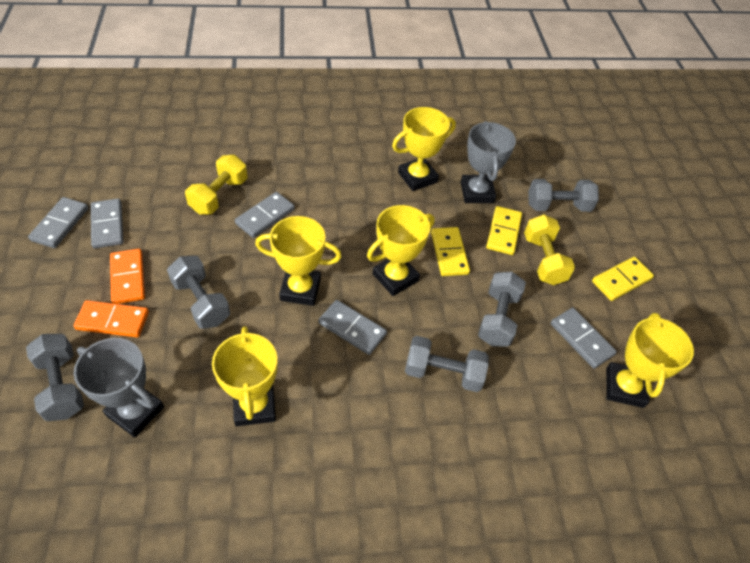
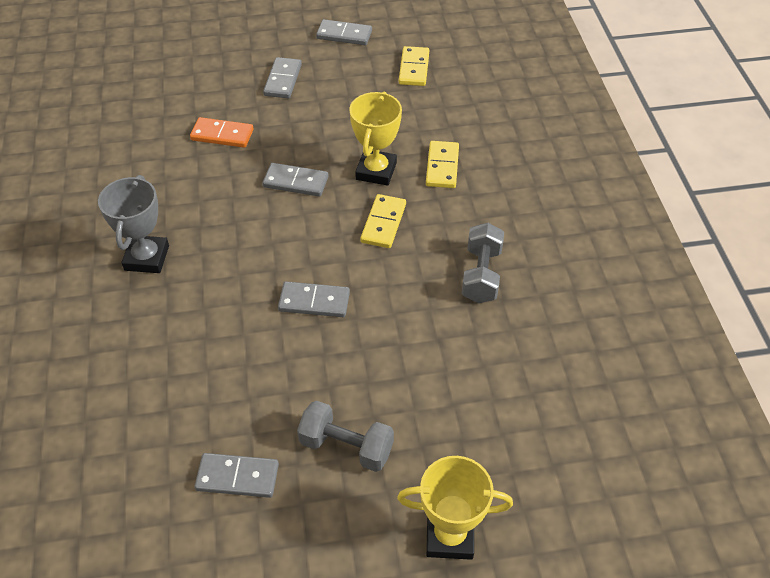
grey dumbbell: 5 -> 2
grey trophy: 2 -> 1
orange domino: 2 -> 1
yellow dumbbell: 2 -> 0
yellow trophy: 5 -> 2

